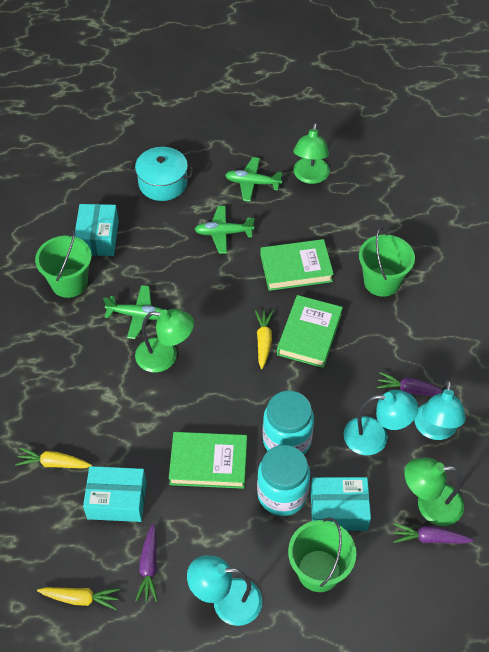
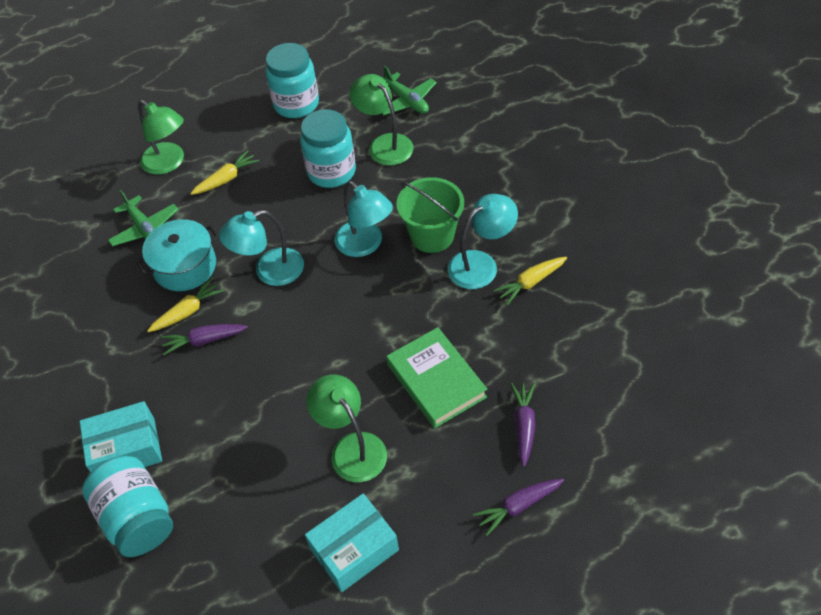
green book: 3 -> 1
green bucket: 3 -> 1
green plane: 3 -> 2
turquoise box: 3 -> 2
turquoise jar: 2 -> 3

